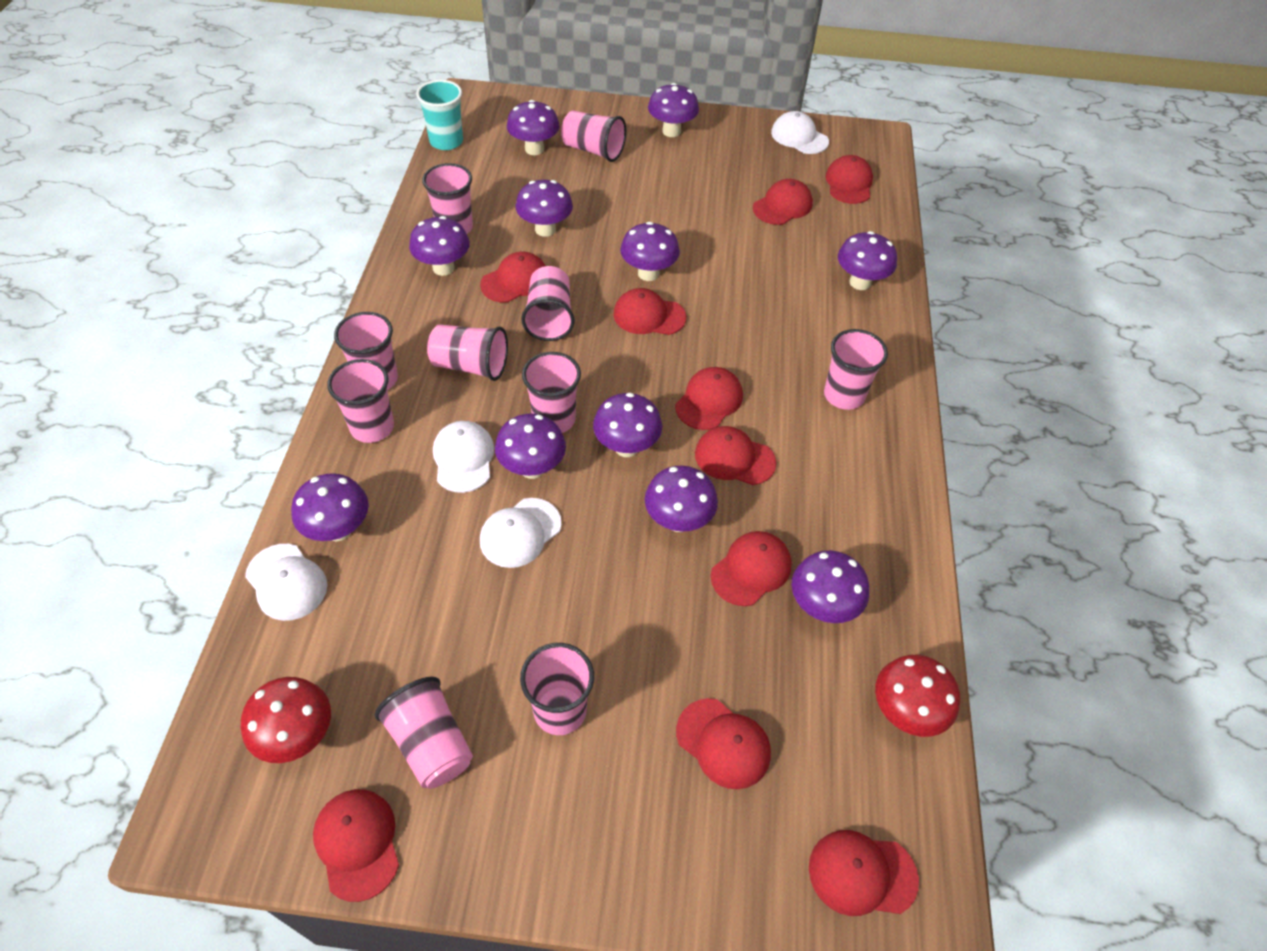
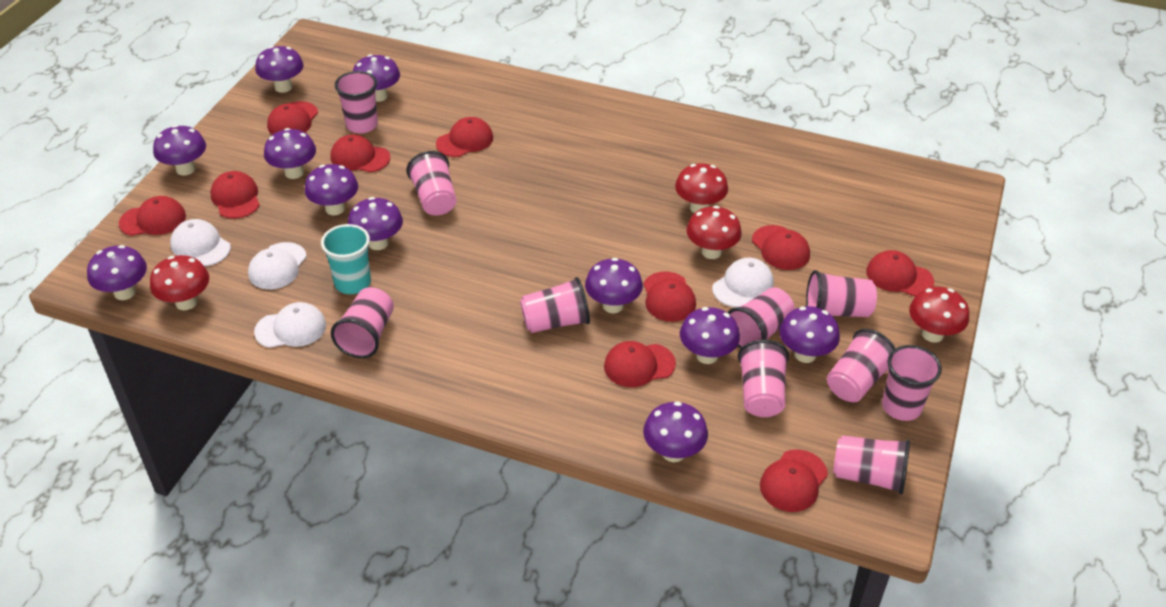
red mushroom: 2 -> 4

